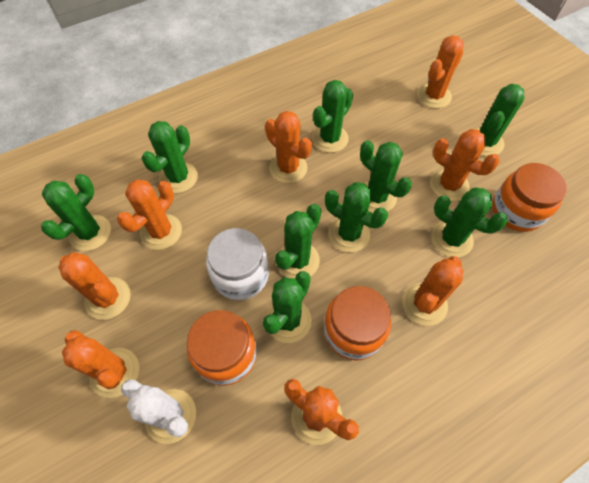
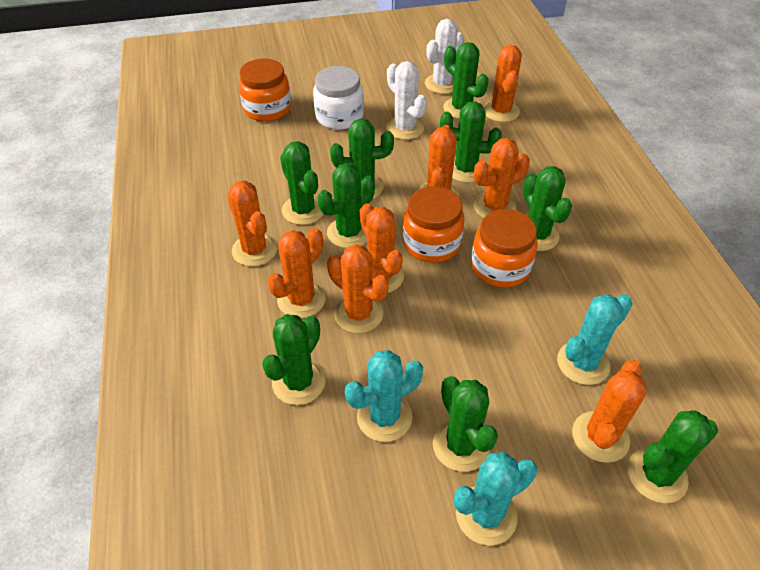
turquoise cactus: 0 -> 3
white cactus: 1 -> 2

